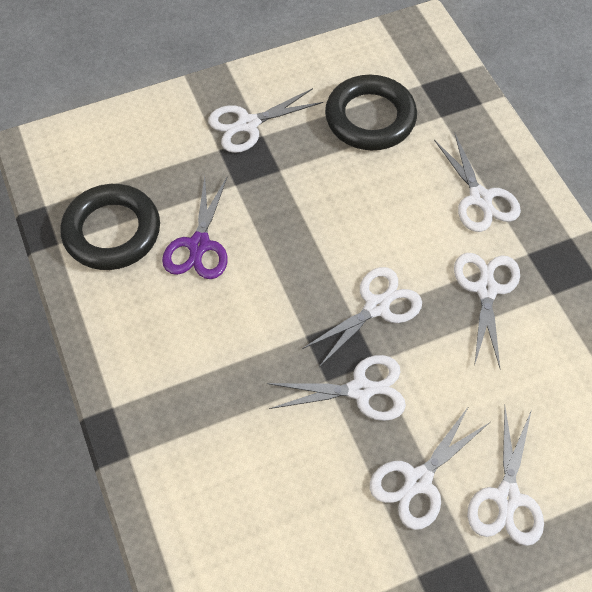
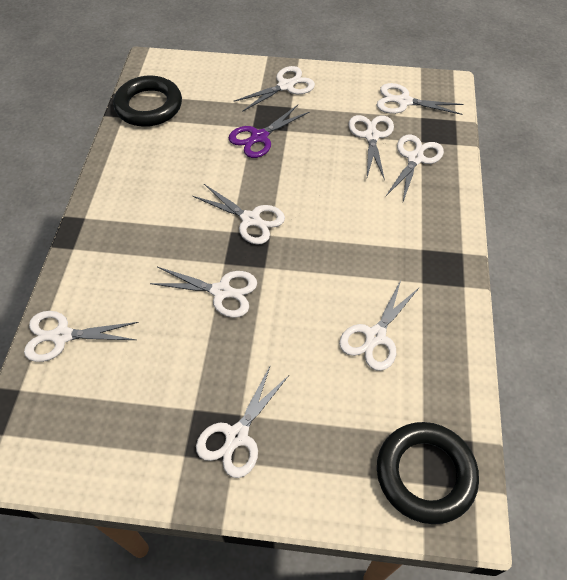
white scissors: 7 -> 9

